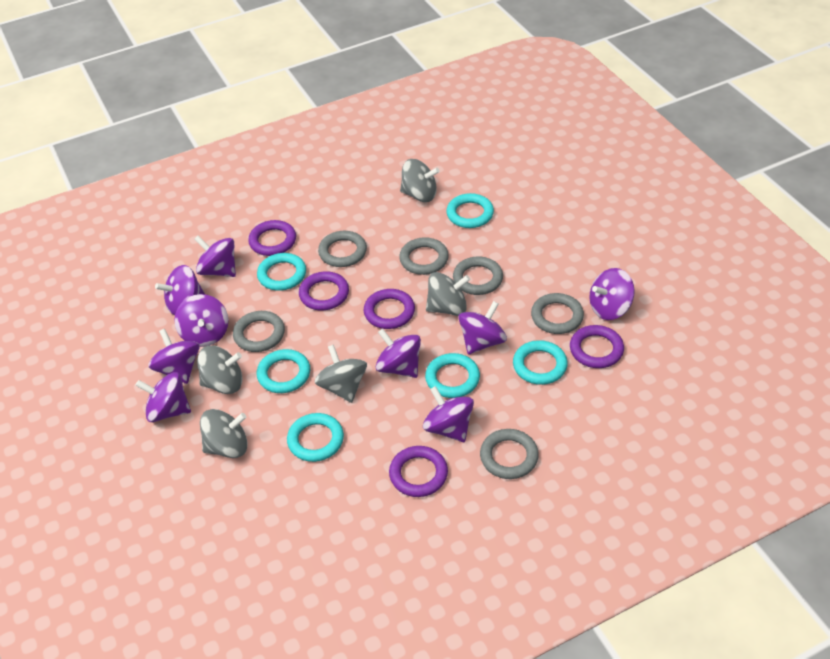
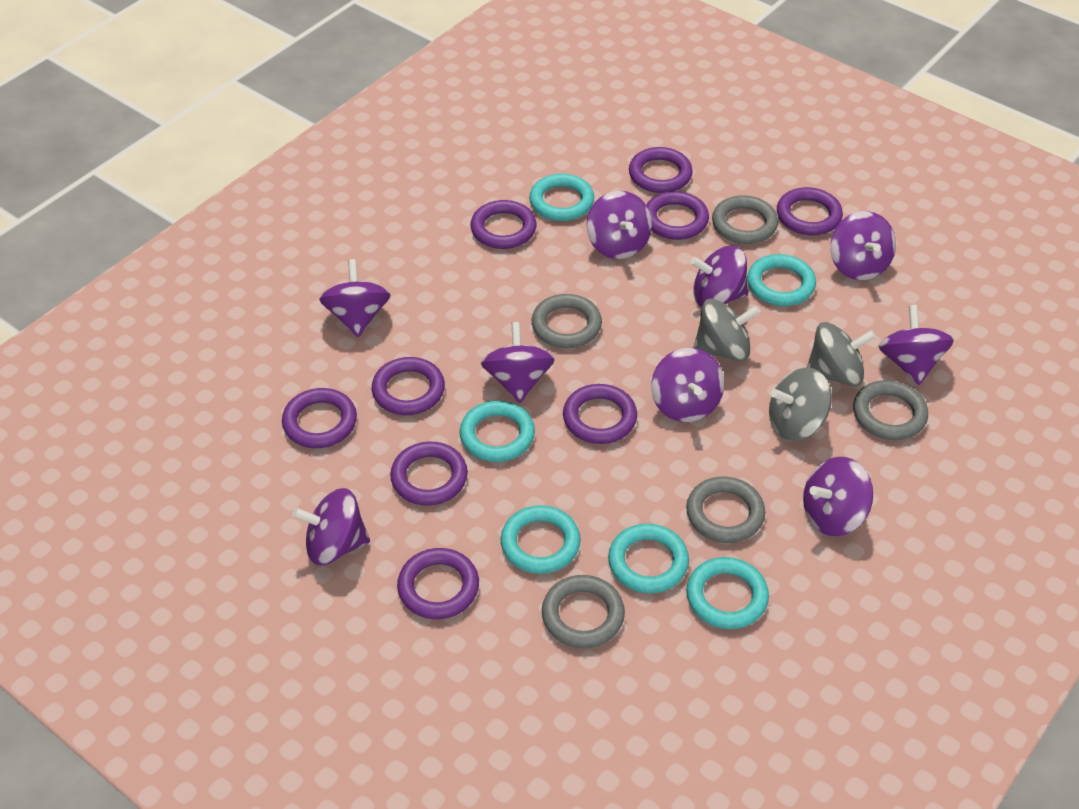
grey ring: 6 -> 5
grey spinning top: 5 -> 3
purple ring: 5 -> 9

